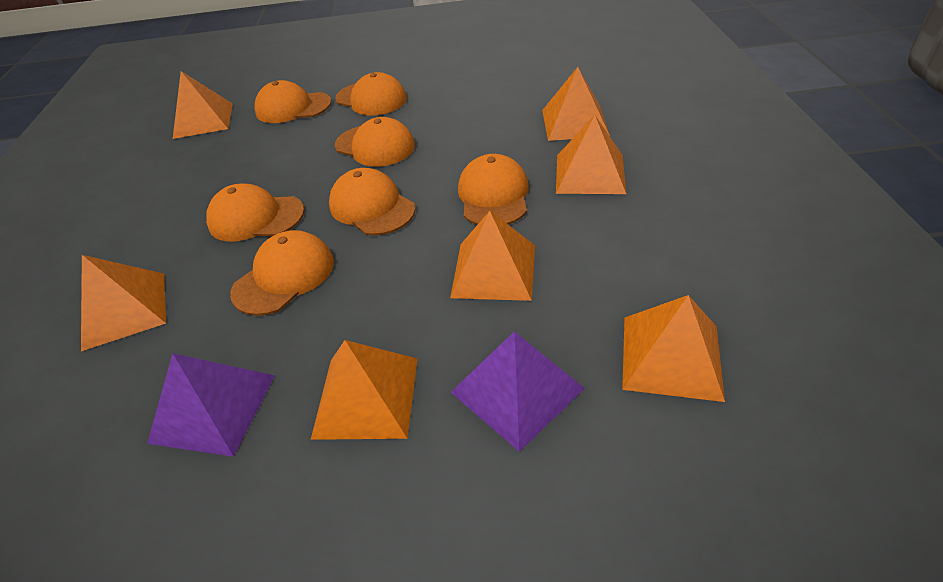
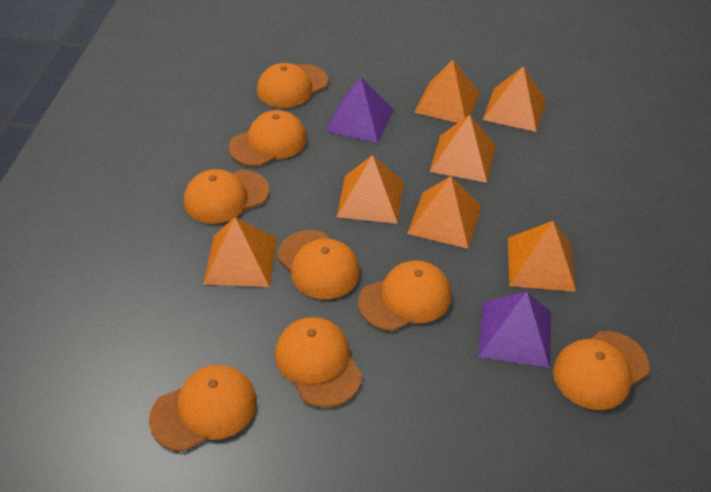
orange cap: 7 -> 8

